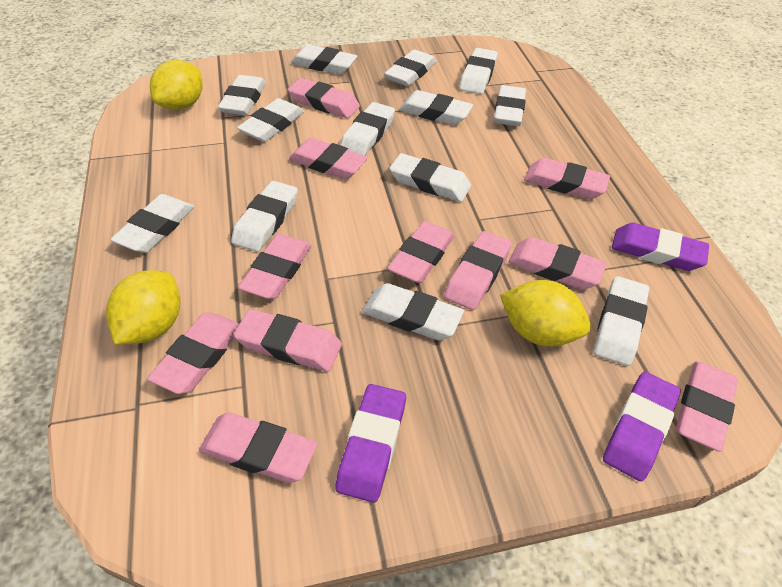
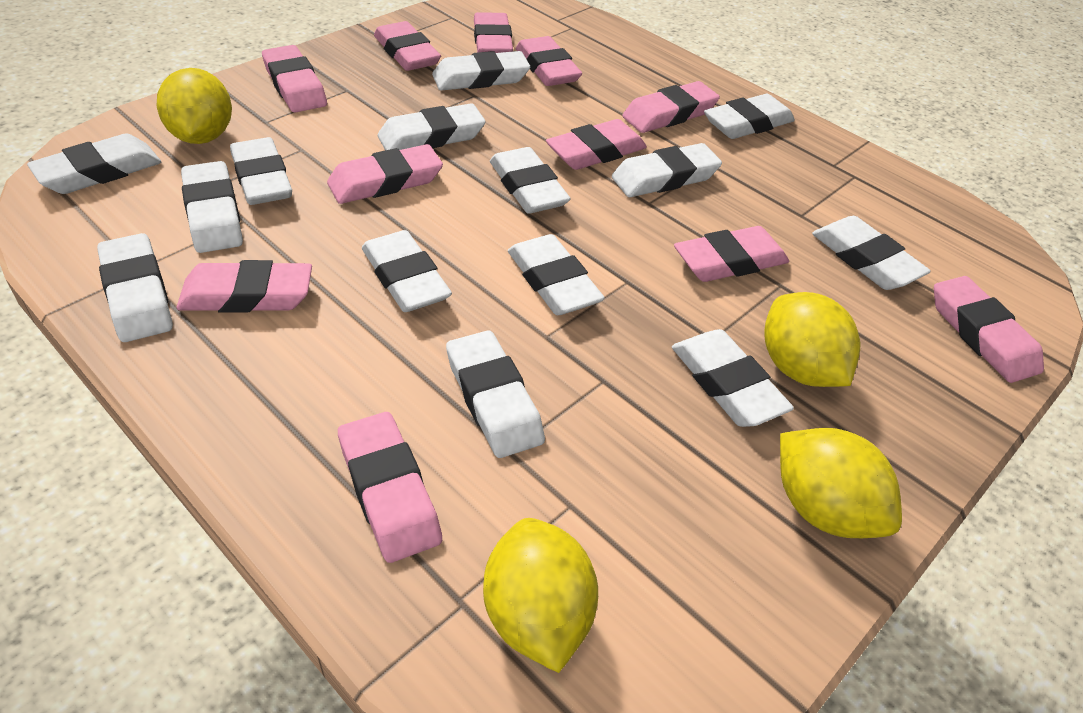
purple eraser: 3 -> 0
white eraser: 13 -> 14
yellow lemon: 3 -> 4

